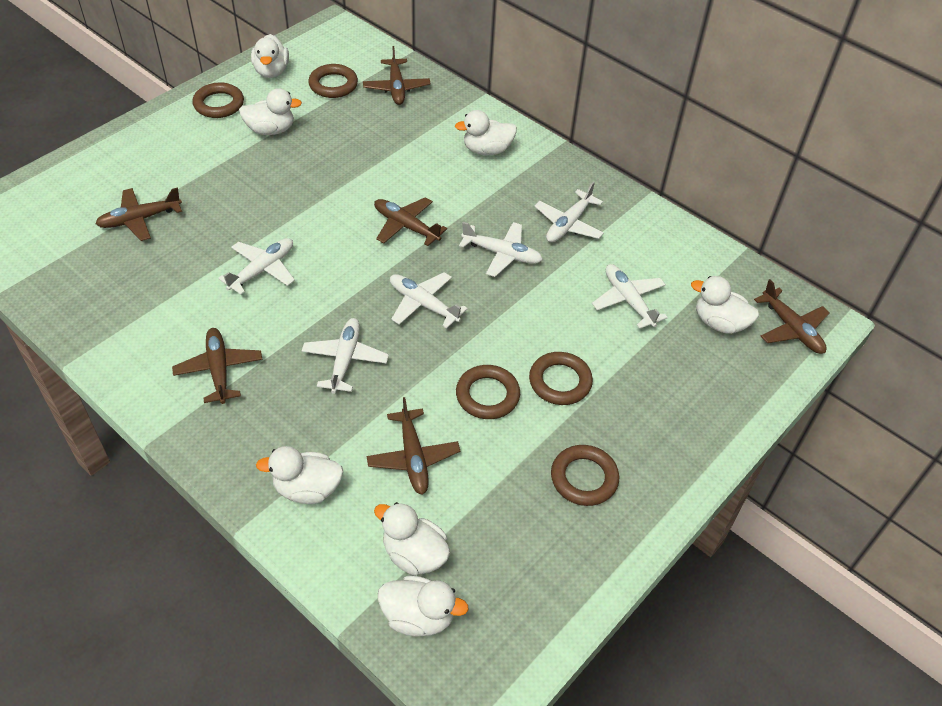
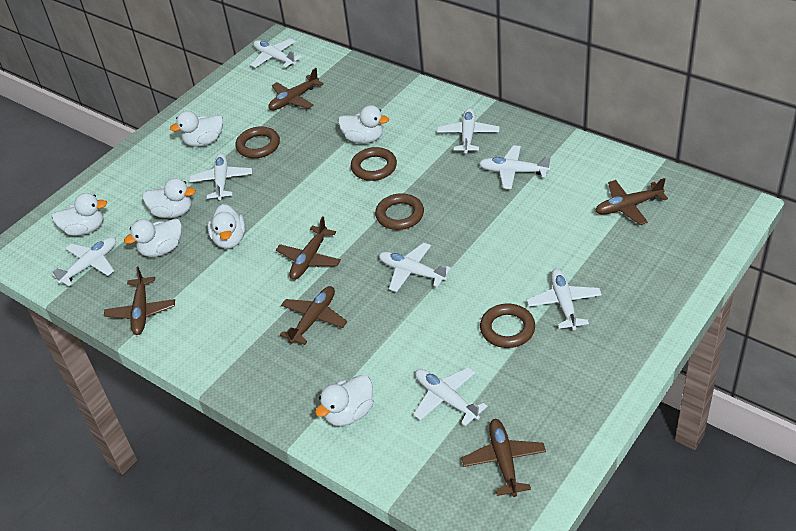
brown ring: 5 -> 4
white plane: 6 -> 8

